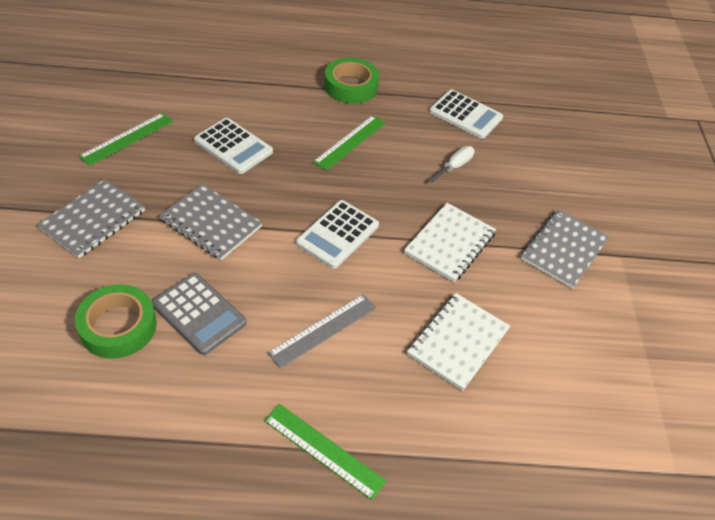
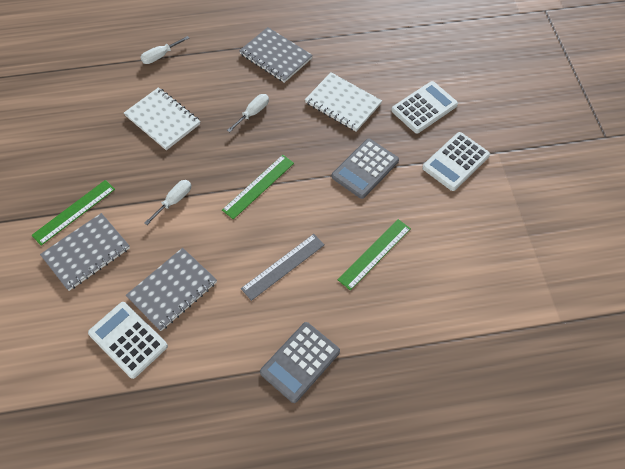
green tape: 2 -> 0
grey calculator: 1 -> 2
white screwdriver: 1 -> 3

